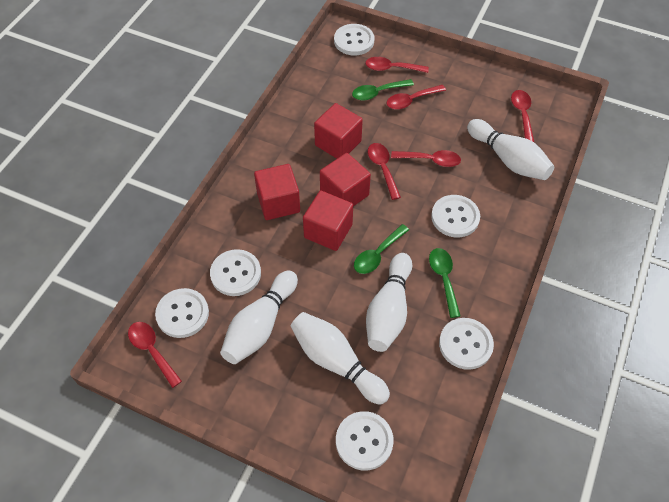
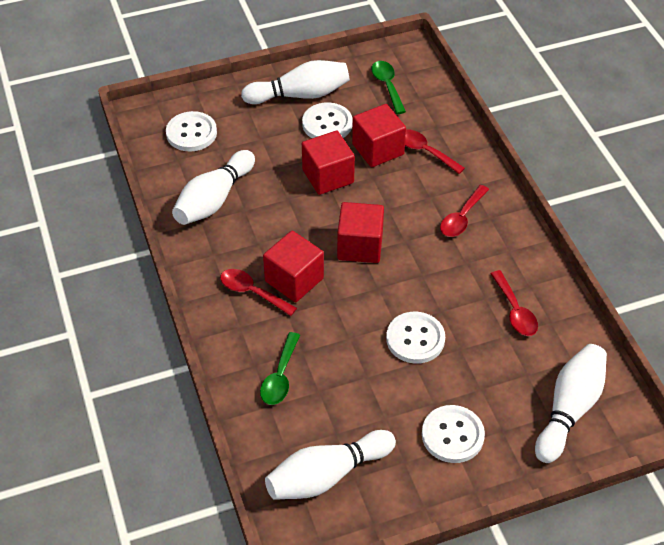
green spoon: 3 -> 2
red spoon: 6 -> 4
white button: 6 -> 4

